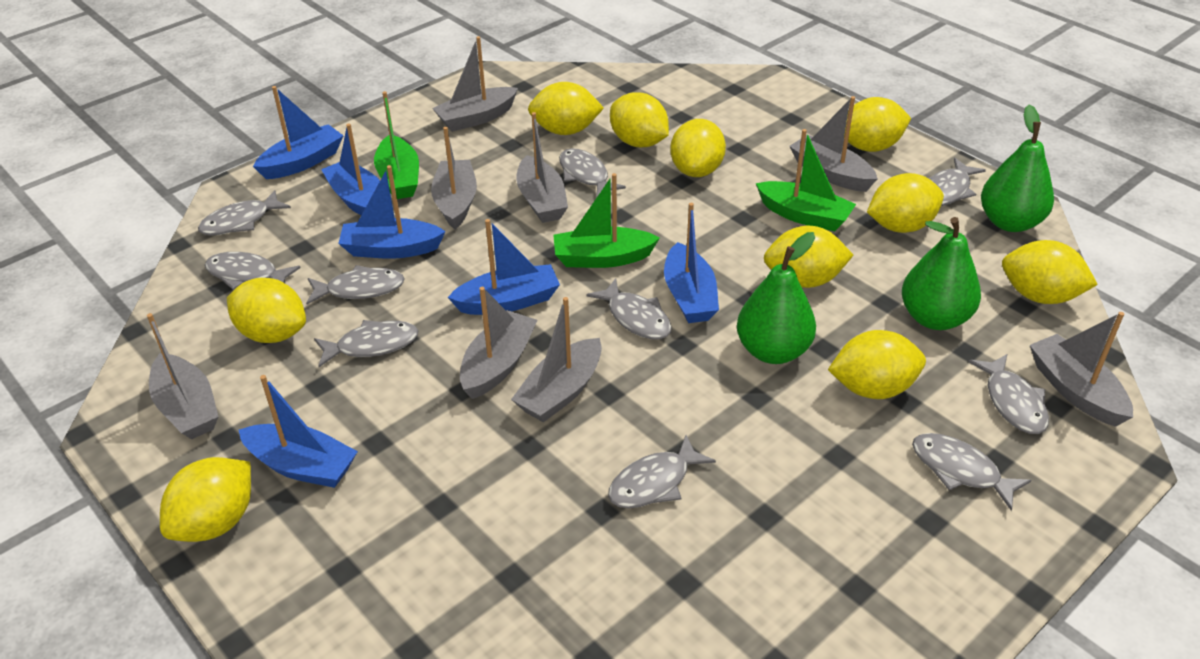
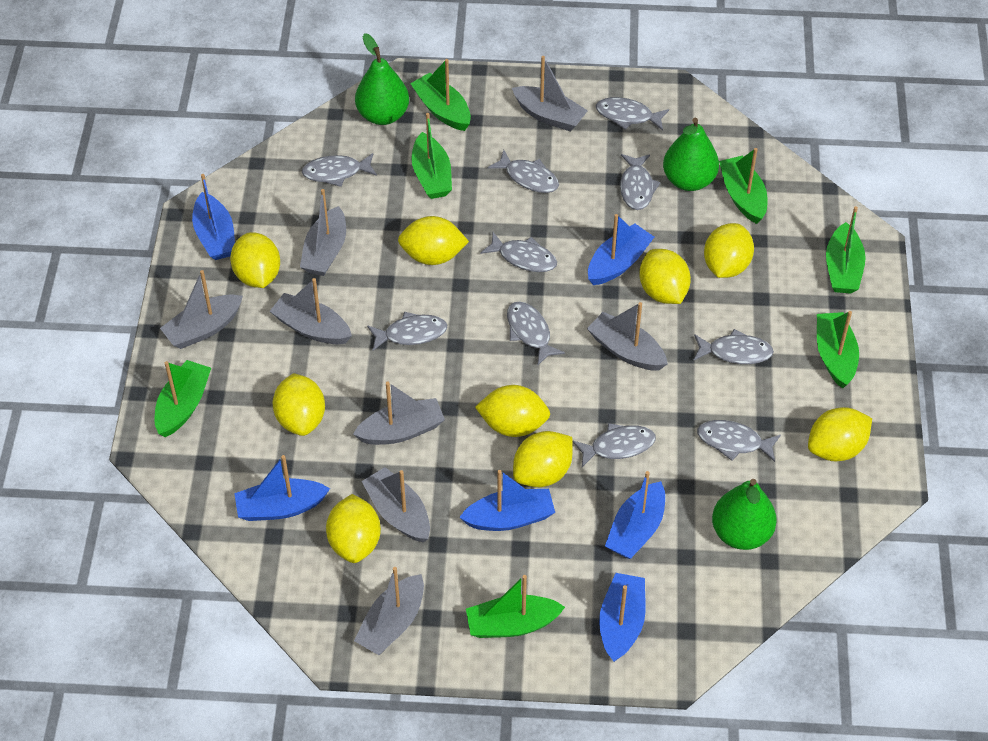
green boat: 3 -> 7
yellow lemon: 10 -> 9

